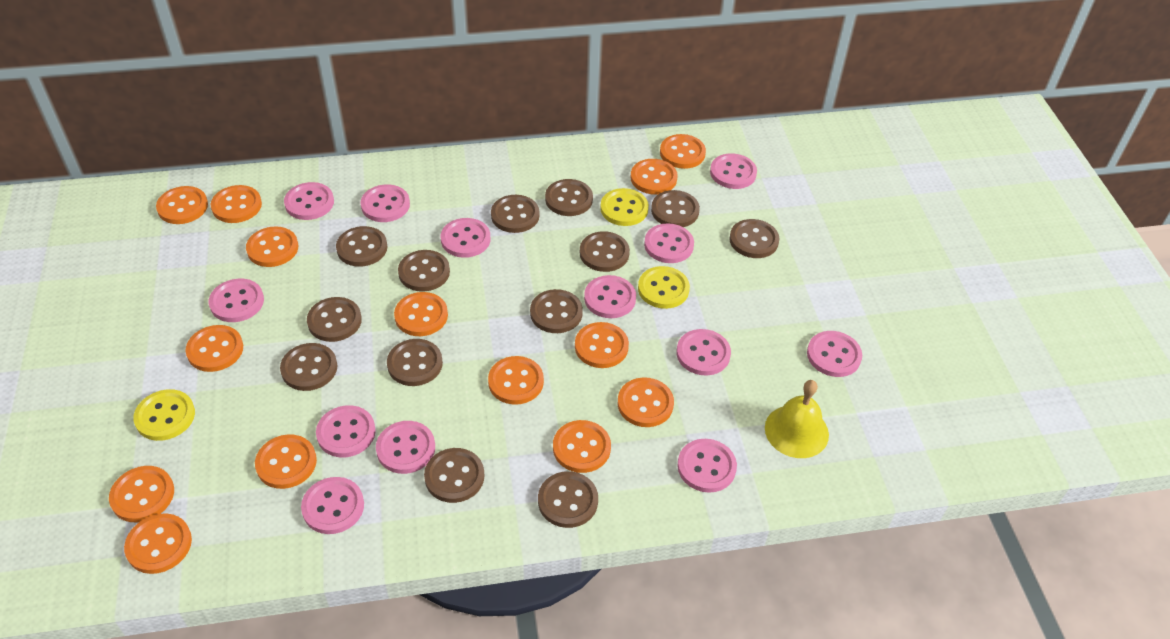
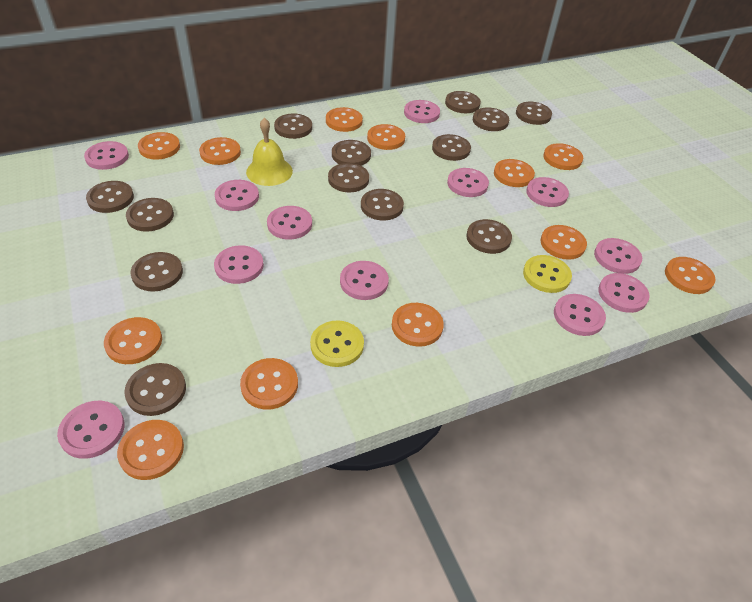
orange button: 14 -> 12
pink button: 13 -> 12
yellow button: 3 -> 2

